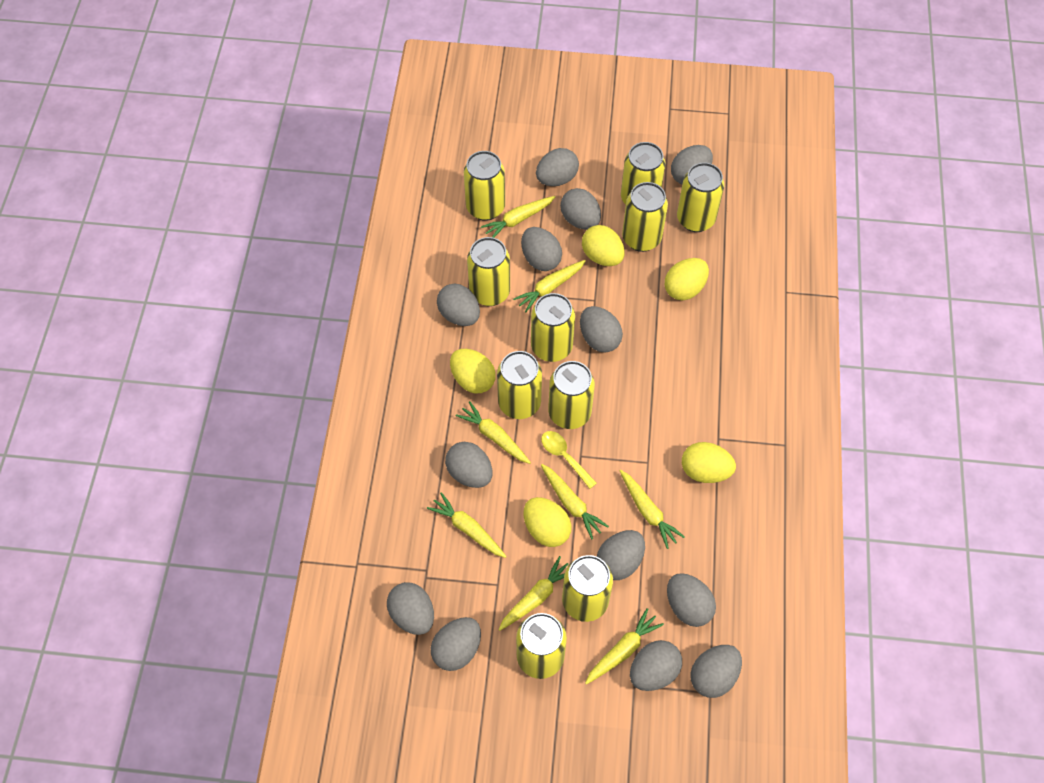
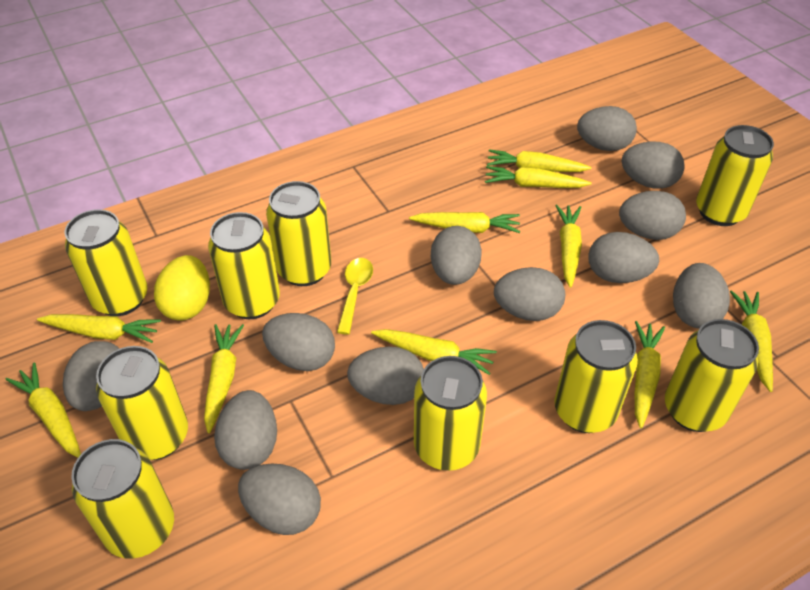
grey egg: 13 -> 12
yellow can: 10 -> 9
yellow carrot: 8 -> 10
yellow egg: 5 -> 1

